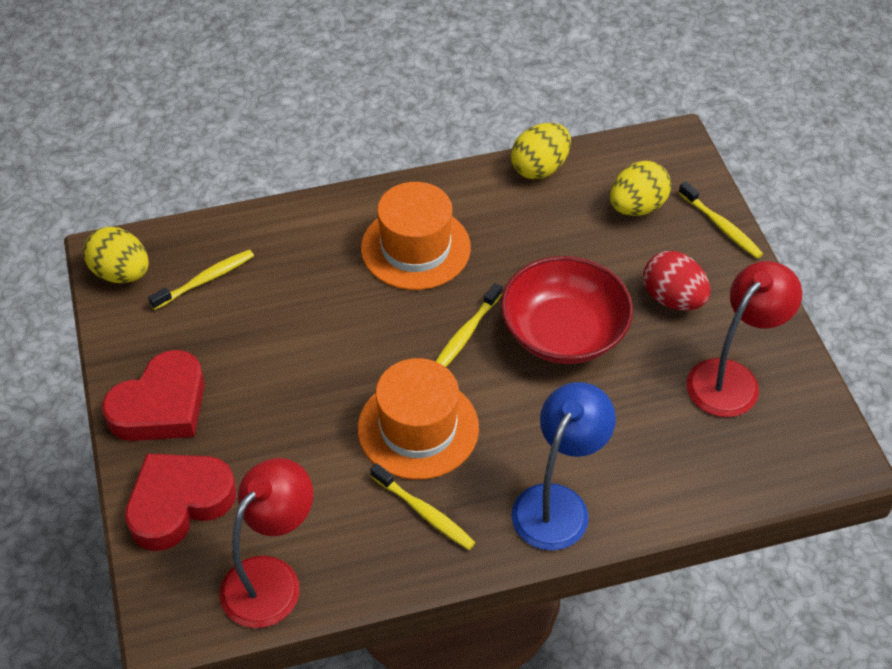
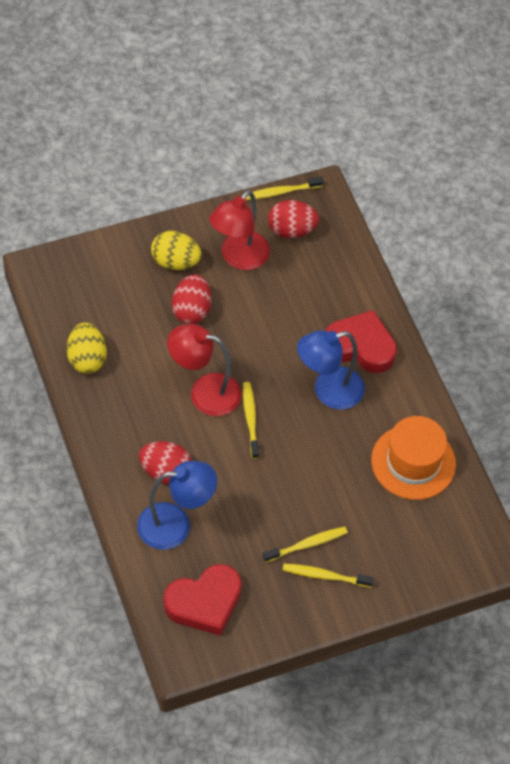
blue lamp: 1 -> 2
orange hat: 2 -> 1
red bowl: 1 -> 0
red egg: 1 -> 3
yellow egg: 3 -> 2

